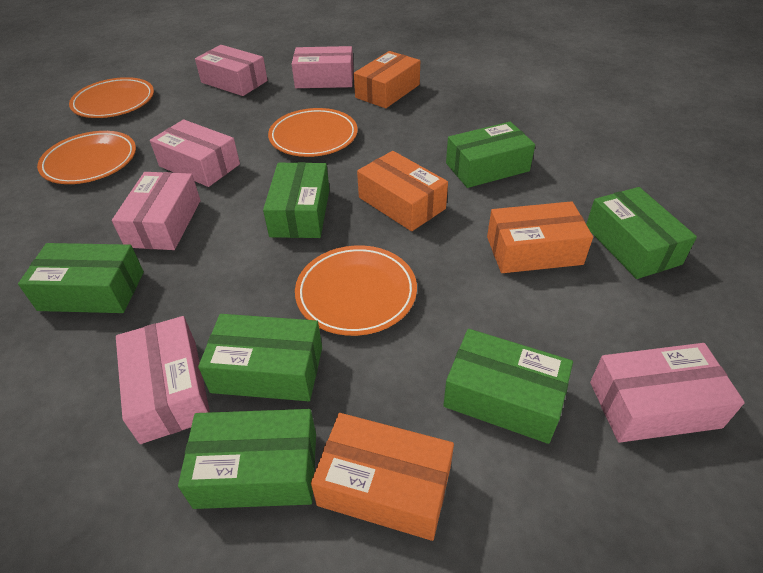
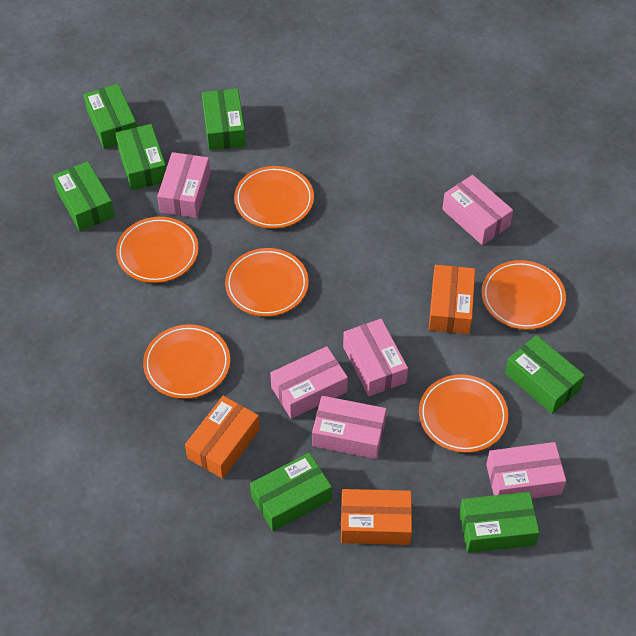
orange box: 4 -> 3
orange plate: 4 -> 6

